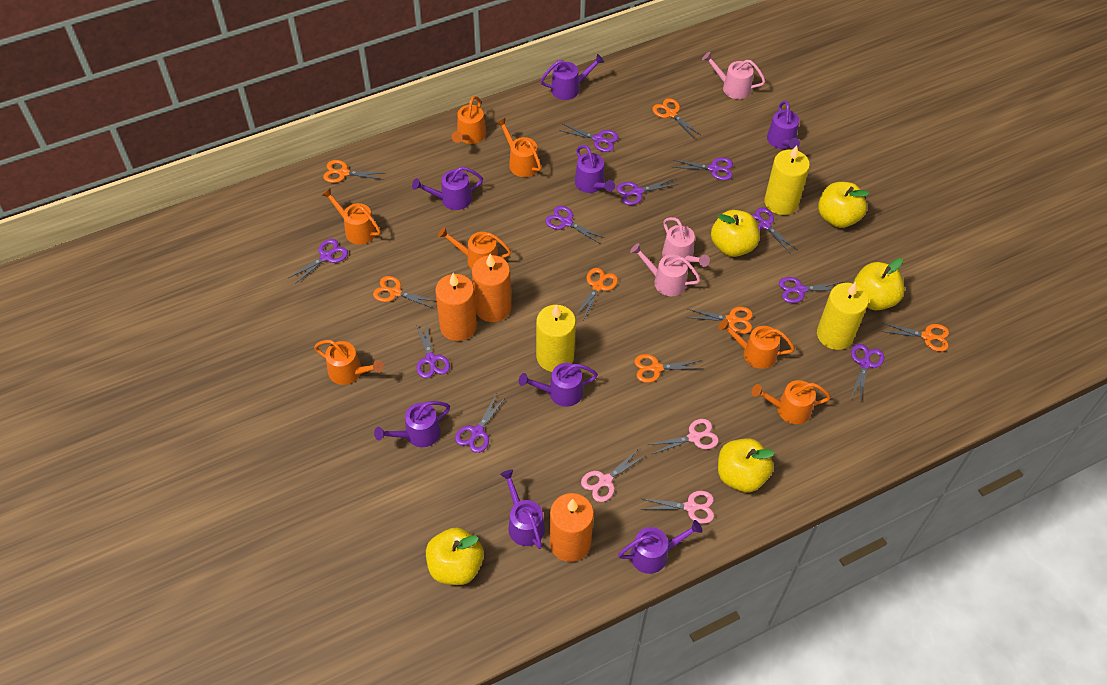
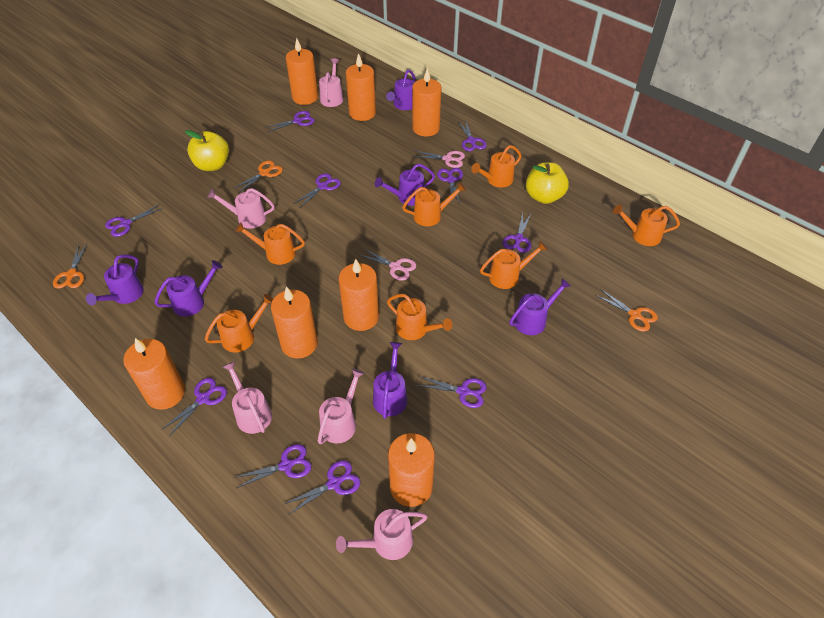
orange candle: 3 -> 7
orange scissors: 7 -> 3
pink scissors: 3 -> 2
pink watering can: 3 -> 5
purple watering can: 8 -> 6
yellow apple: 5 -> 2
yellow candle: 3 -> 0

